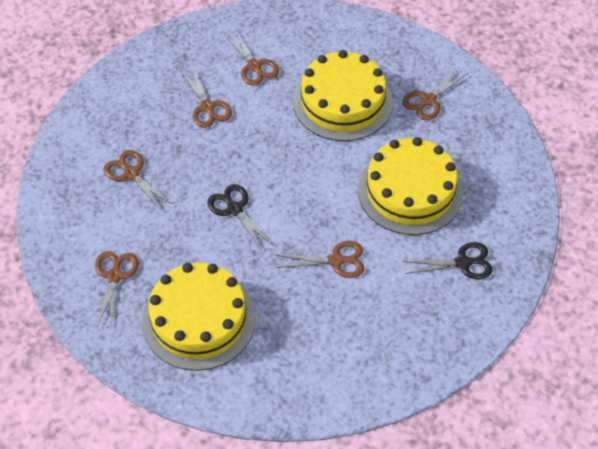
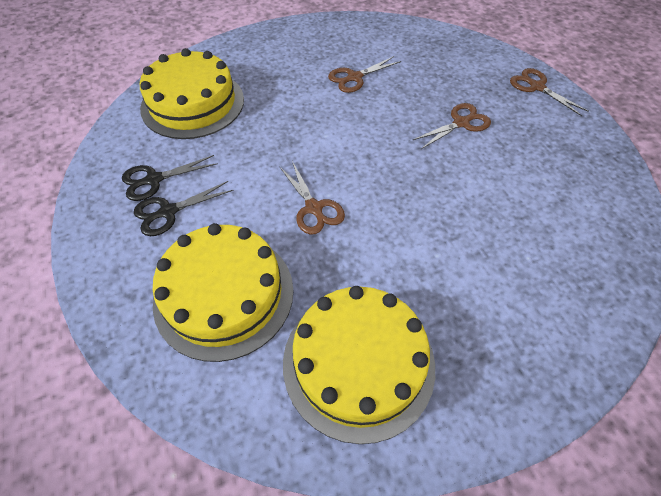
brown scissors: 6 -> 4

